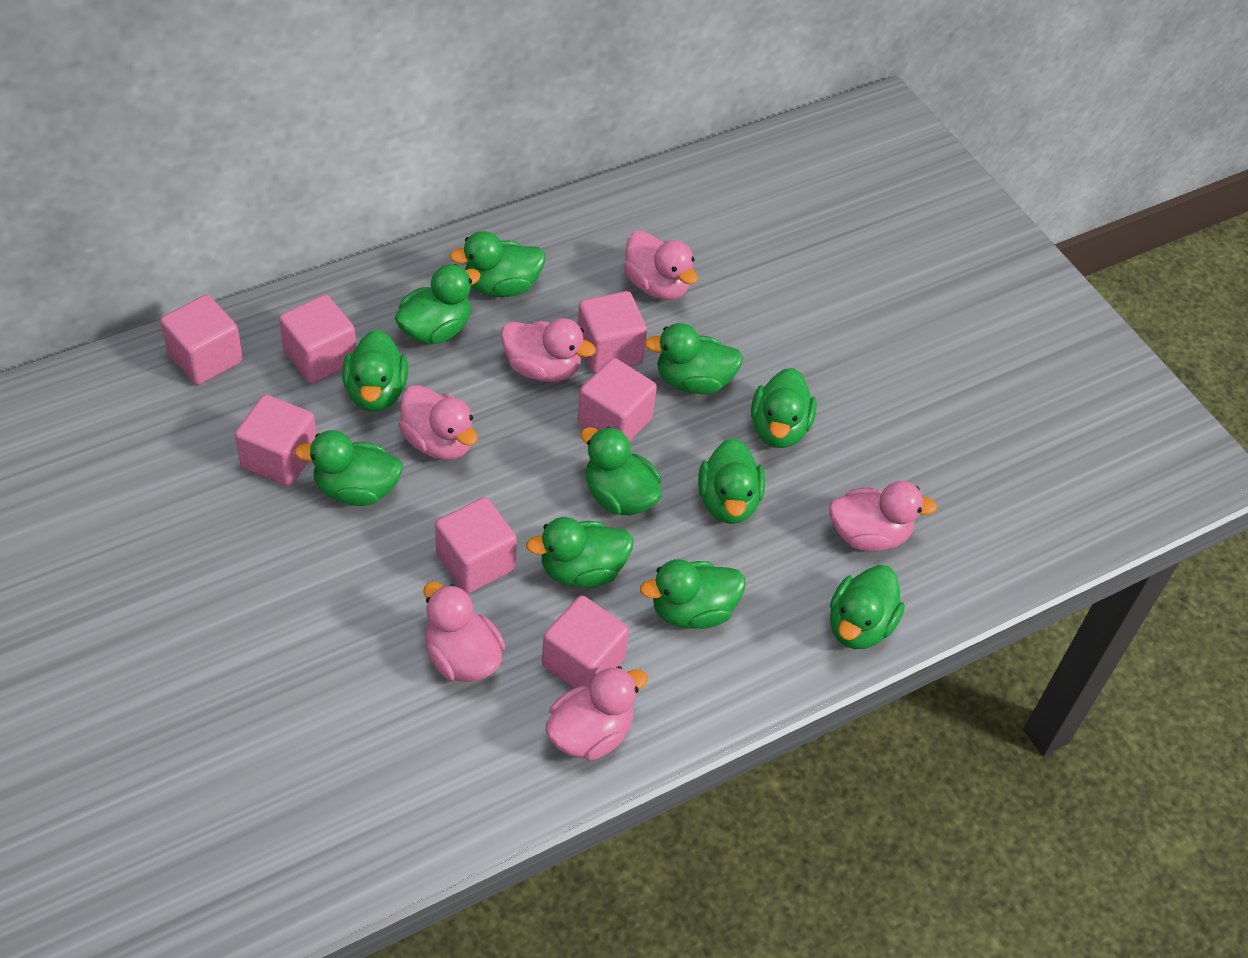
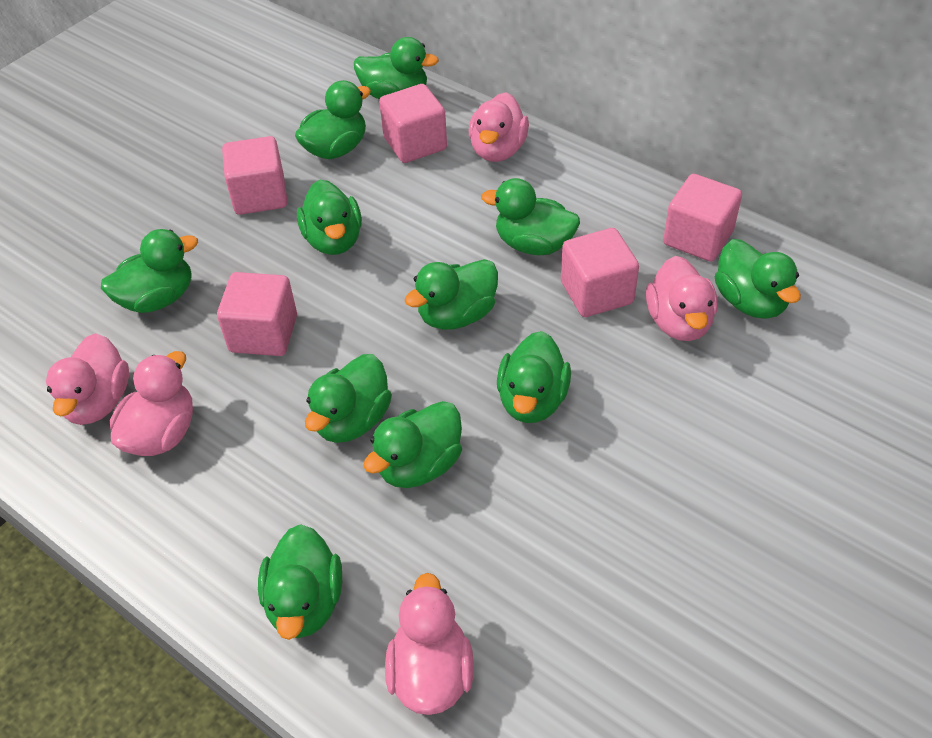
pink cube: 7 -> 5
pink duck: 6 -> 5

